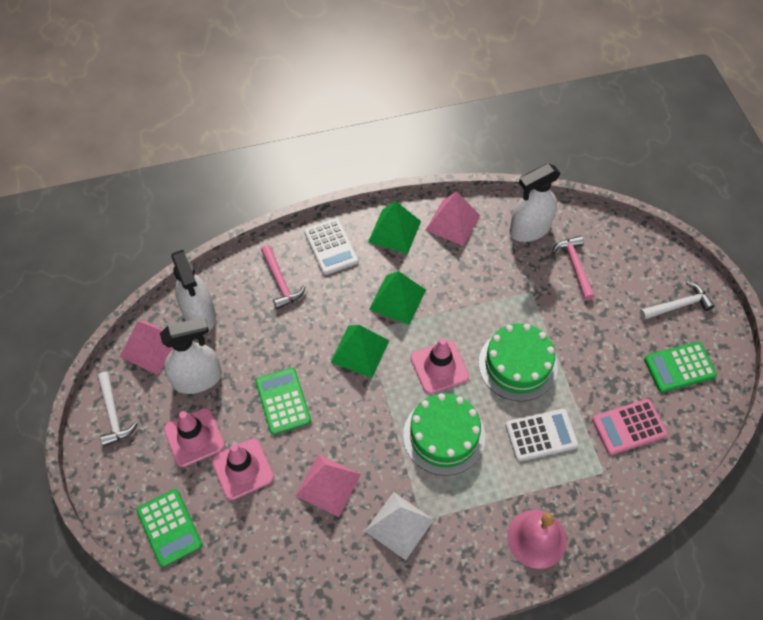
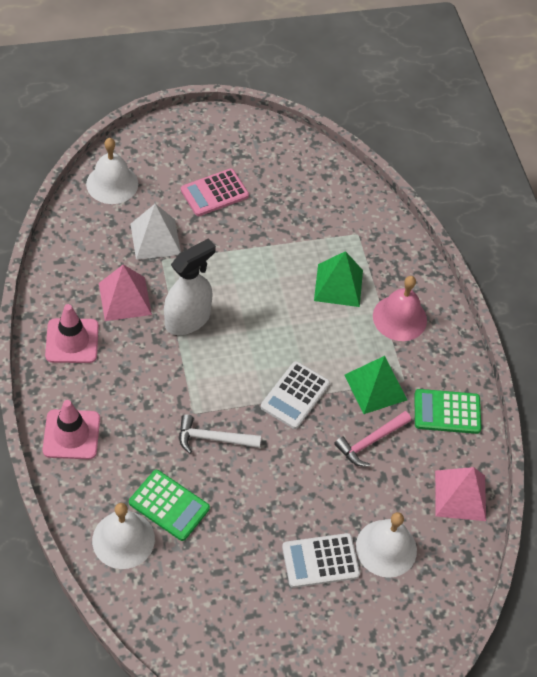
green cake: 2 -> 0
green calculator: 3 -> 2
green pyramid: 3 -> 2
pink hammer: 2 -> 1
pink pyramid: 3 -> 2
pink traffic cone: 3 -> 2
white bell: 0 -> 3
white hammer: 2 -> 1
white spray bottle: 3 -> 1

